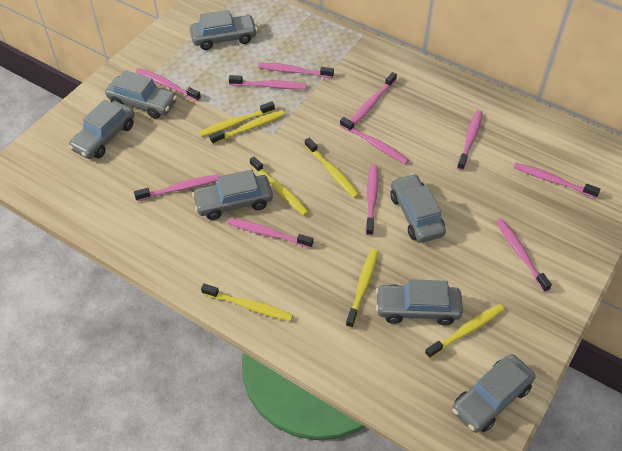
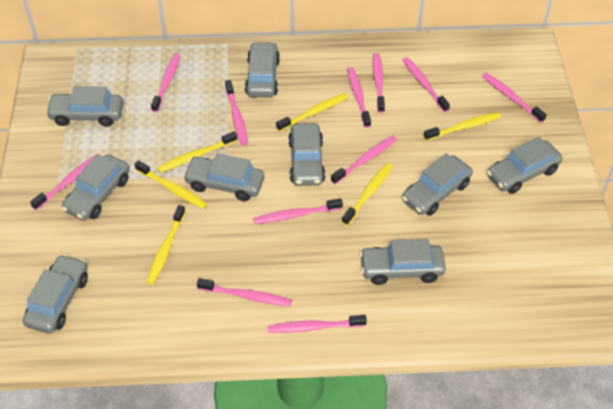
grey car: 7 -> 9
yellow toothbrush: 7 -> 6

